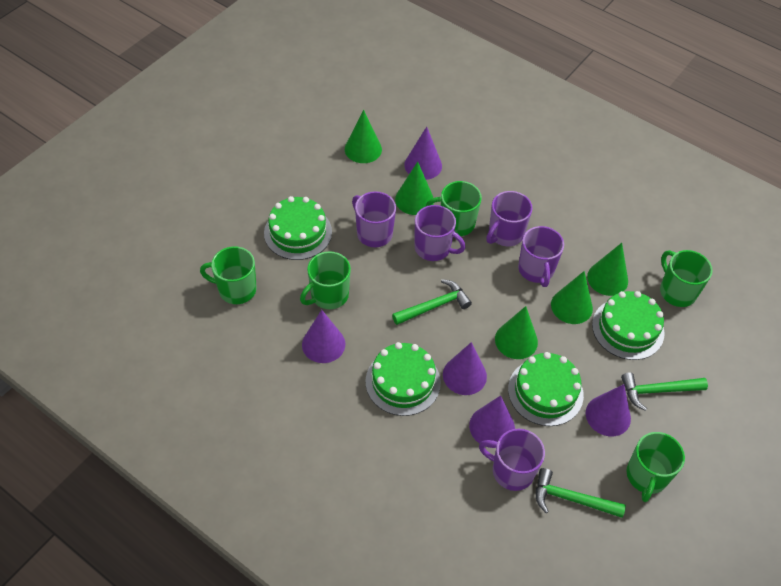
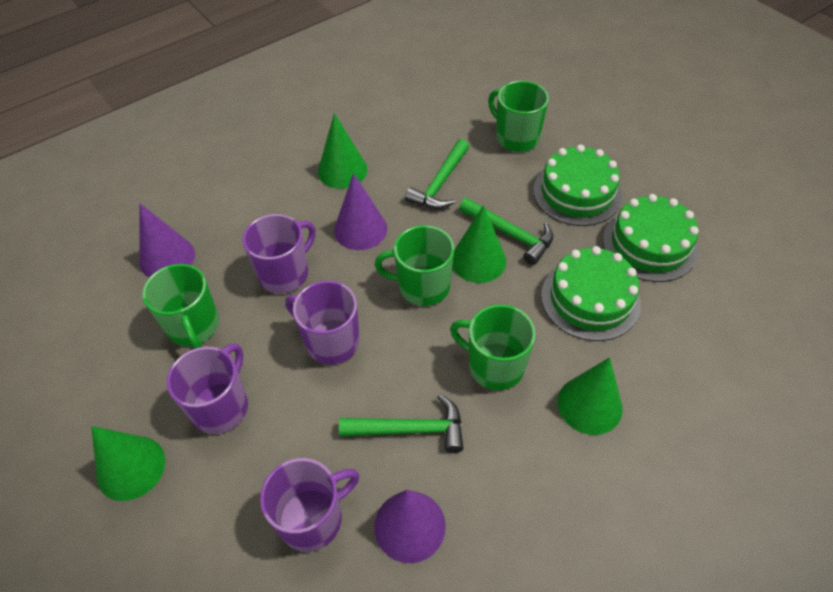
green cake: 4 -> 3
green cone: 5 -> 4
green mug: 5 -> 4
purple cone: 5 -> 3
purple mug: 5 -> 4

